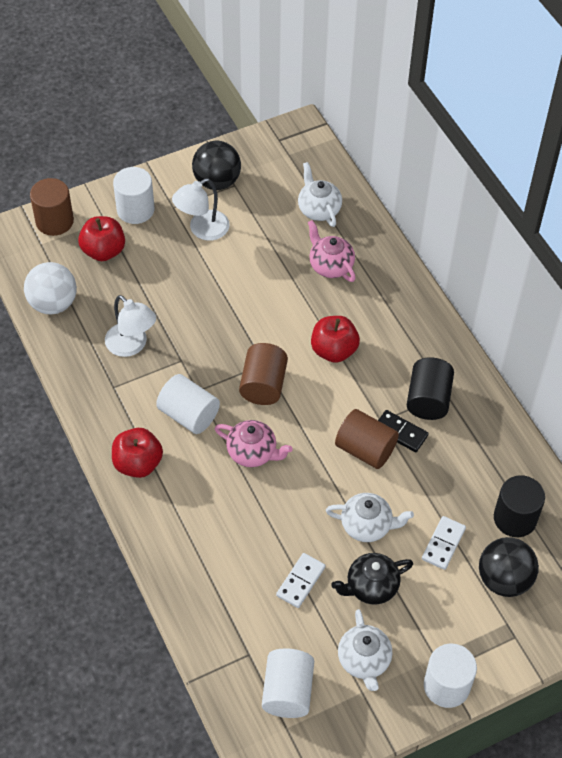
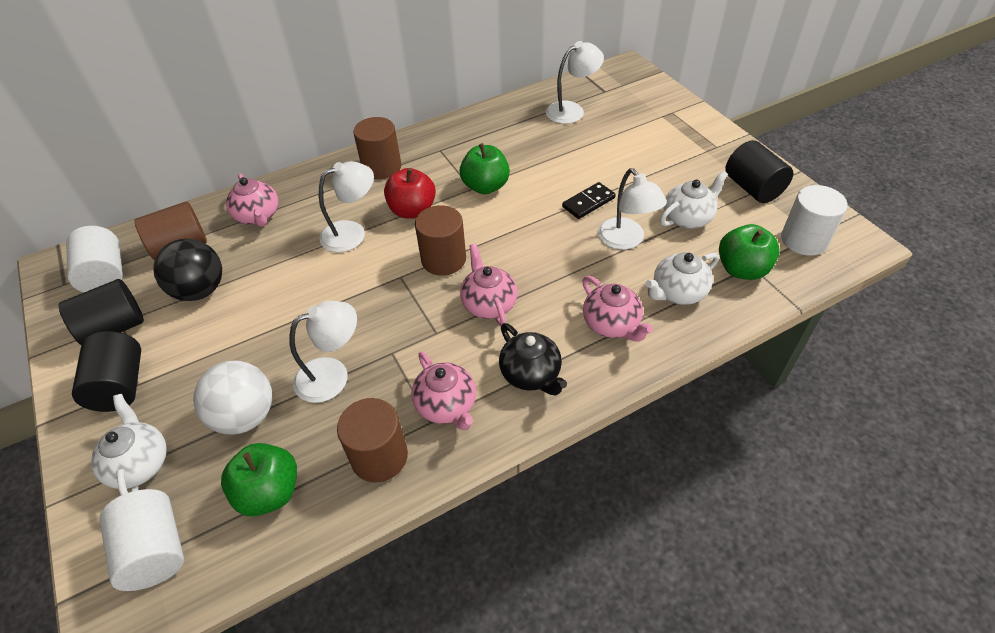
black ball: 2 -> 1
black cylinder: 2 -> 3
brown cylinder: 3 -> 4
green apple: 0 -> 3
pink teapot: 2 -> 4
red apple: 3 -> 1
white cylinder: 4 -> 3
white domino: 2 -> 0
white lamp: 2 -> 4

